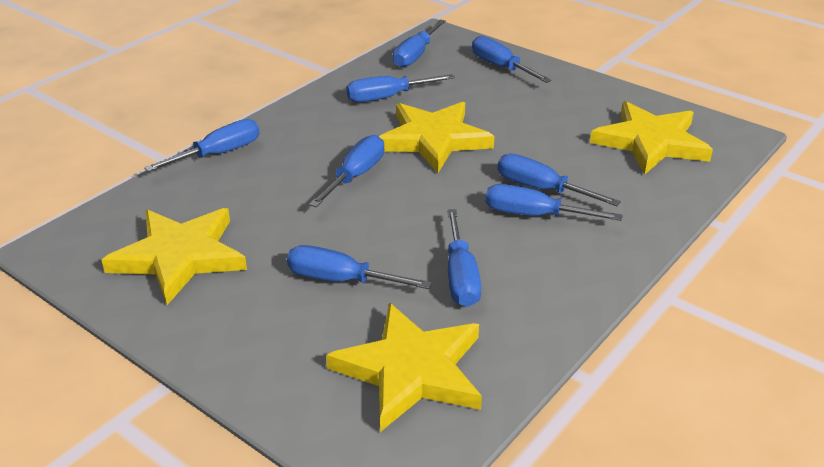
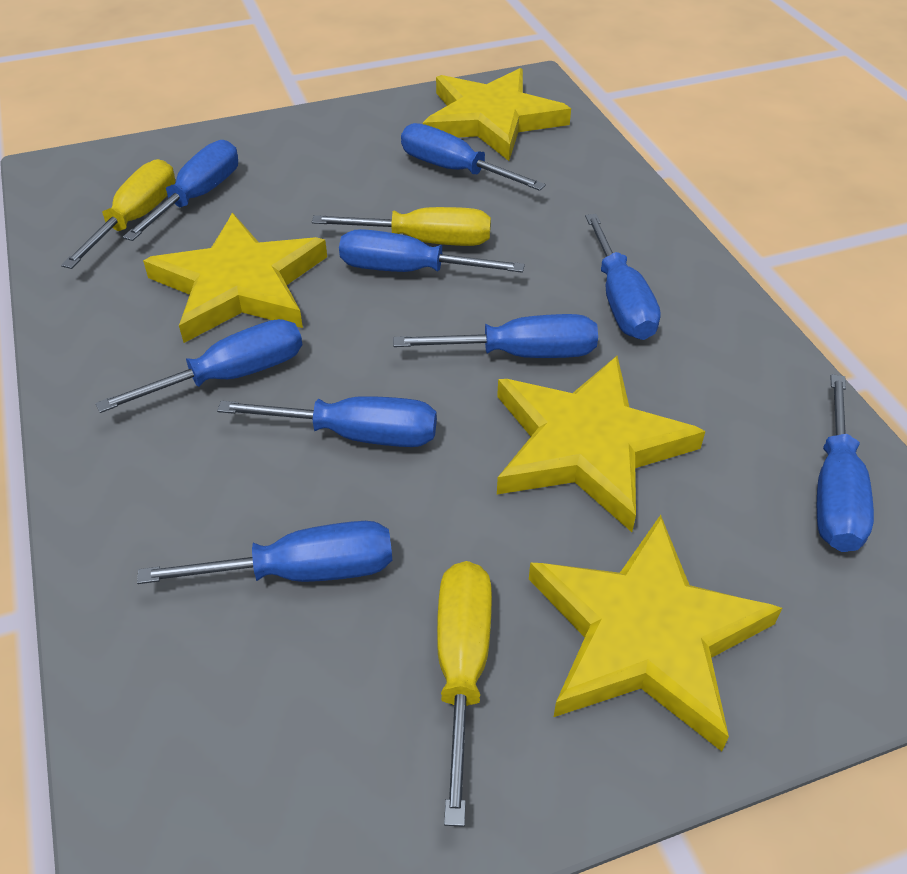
yellow screwdriver: 0 -> 3

